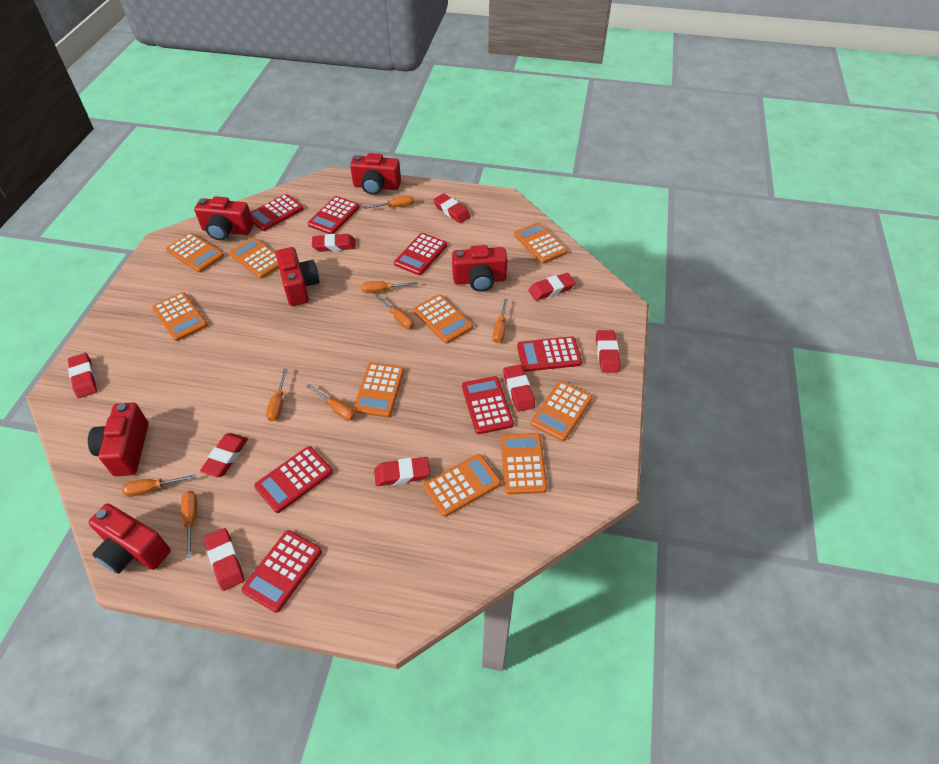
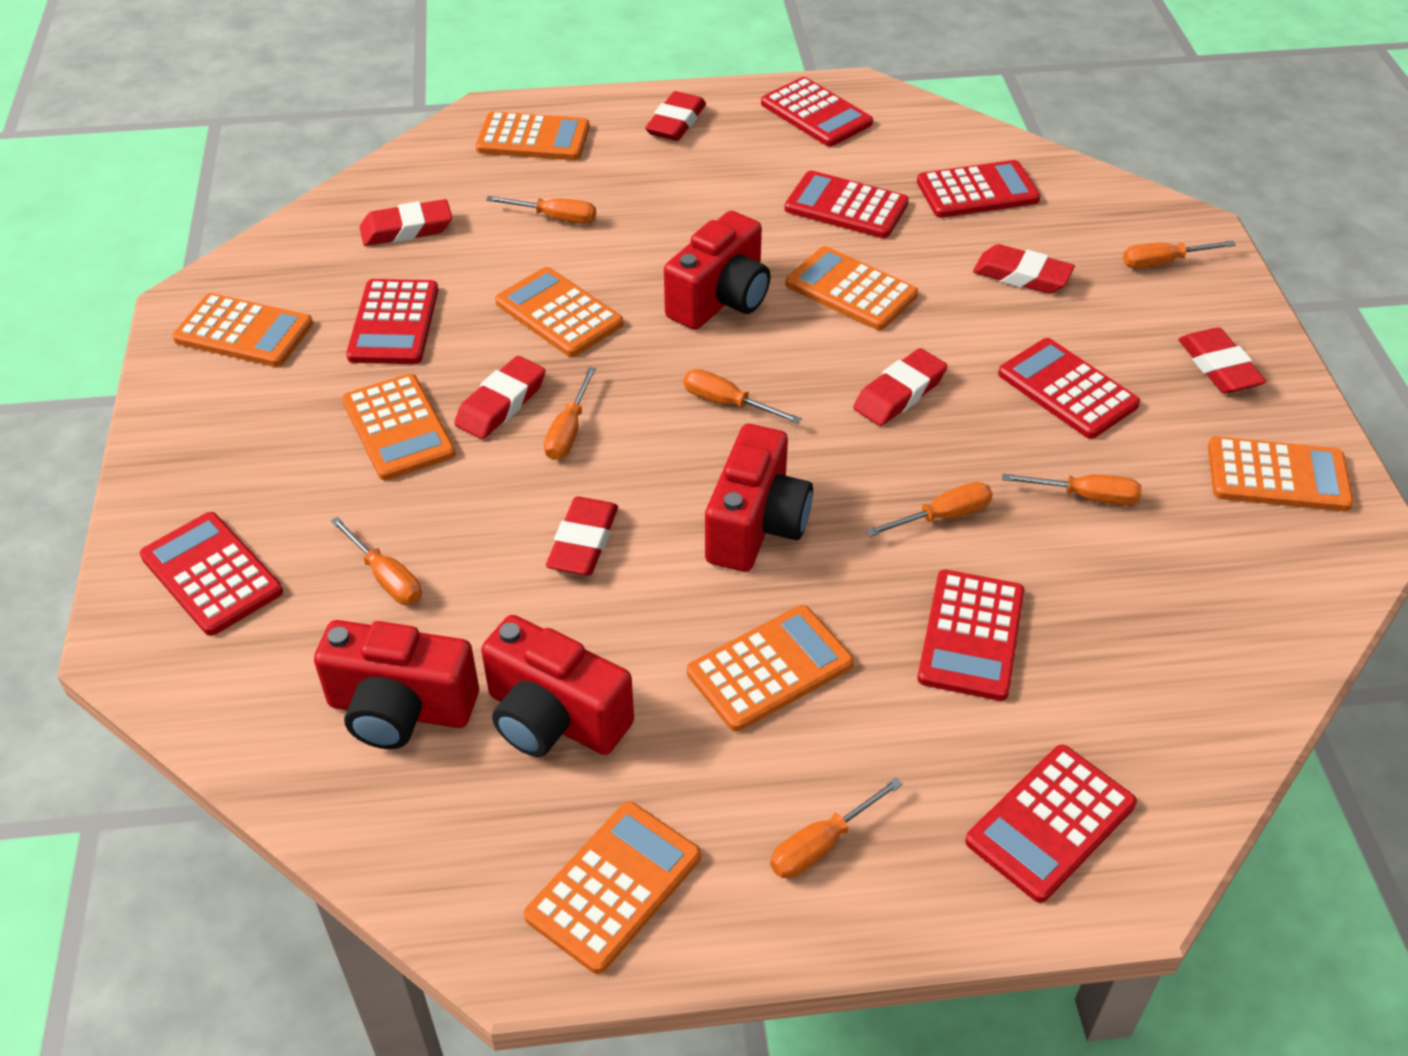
orange calculator: 9 -> 8
red calculator: 7 -> 8
red camera: 6 -> 4
red eraser: 9 -> 7

